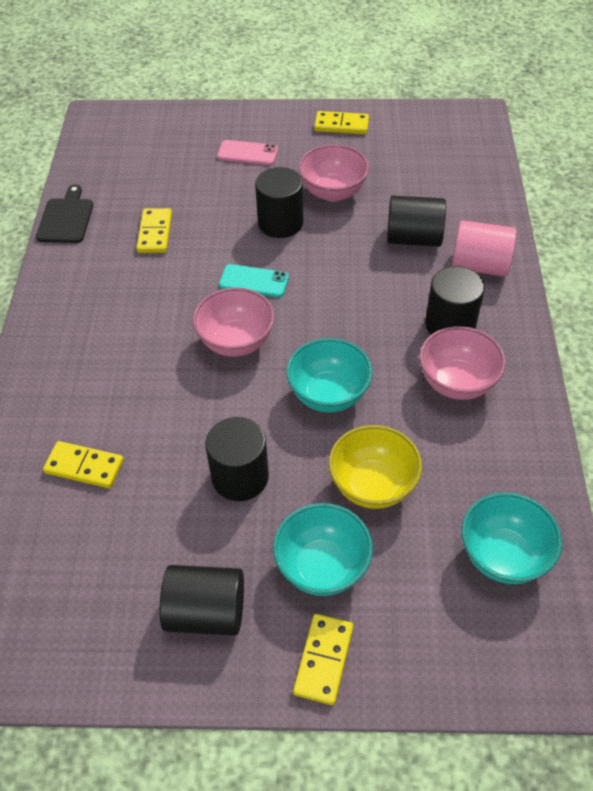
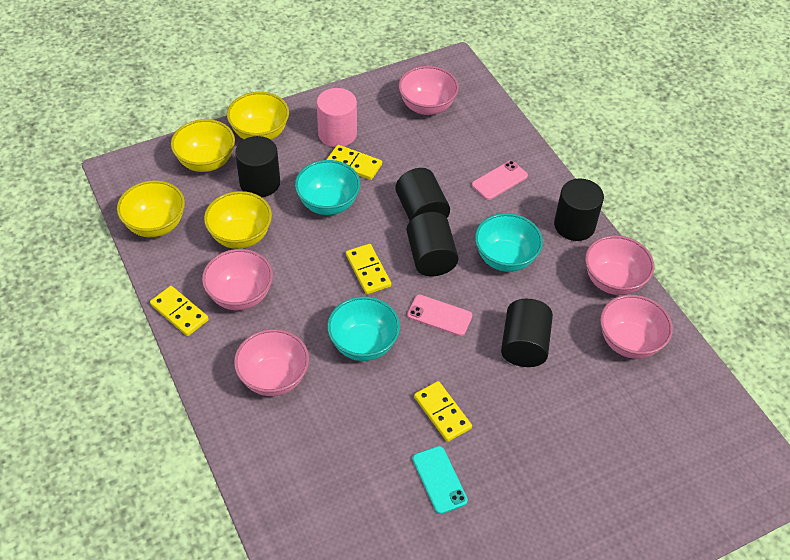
black cutting board: 1 -> 0
pink bowl: 3 -> 5
pink phone: 1 -> 2
yellow bowl: 1 -> 4

